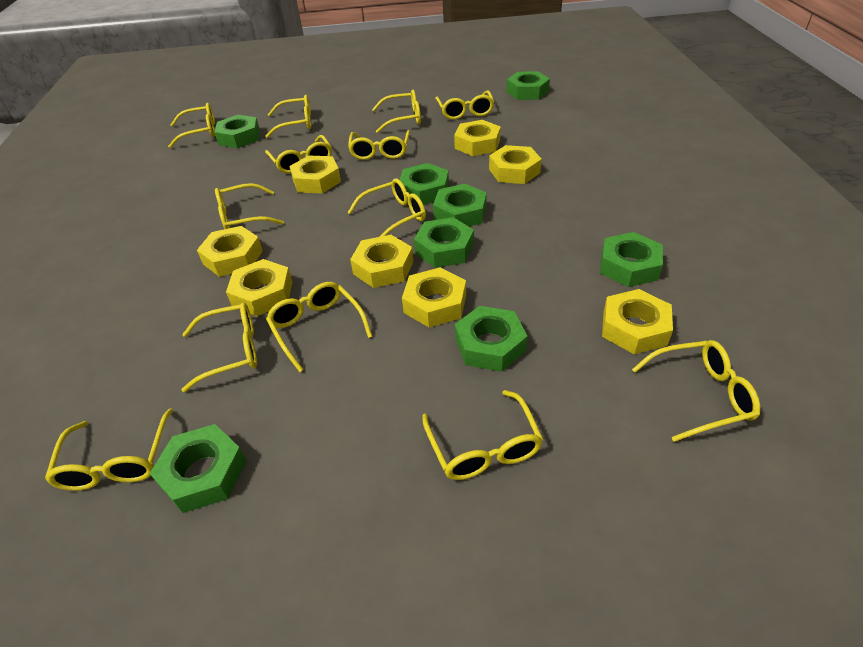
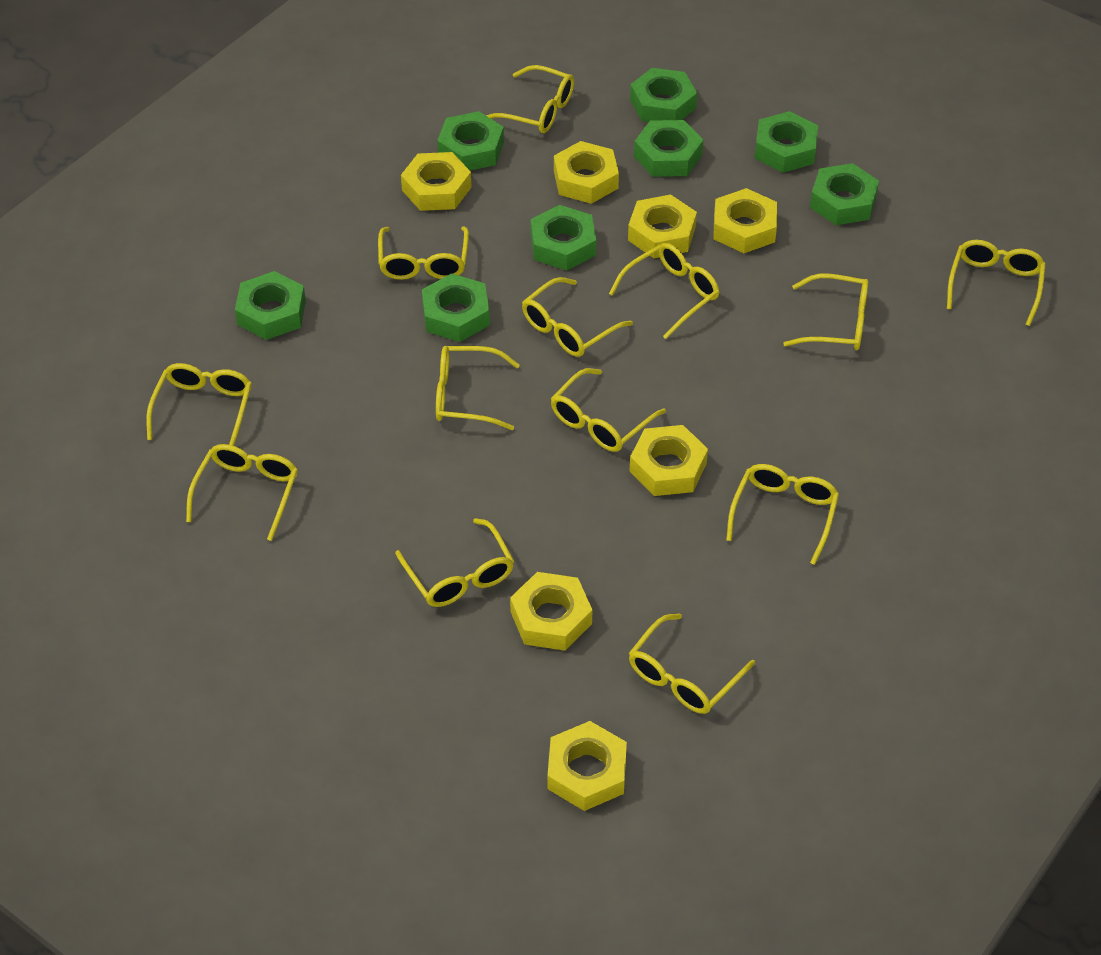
yellow nut: 8 -> 7

